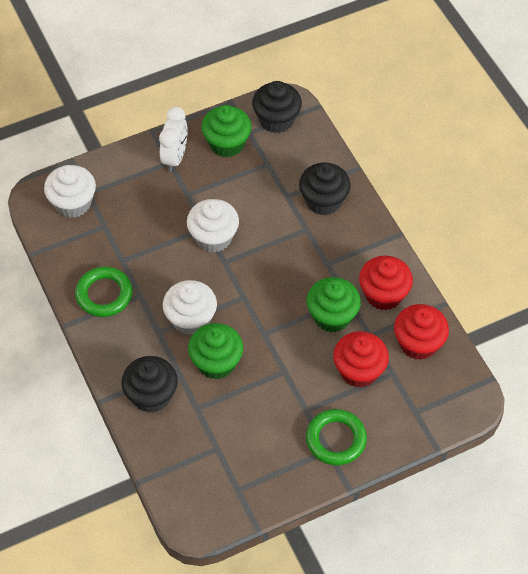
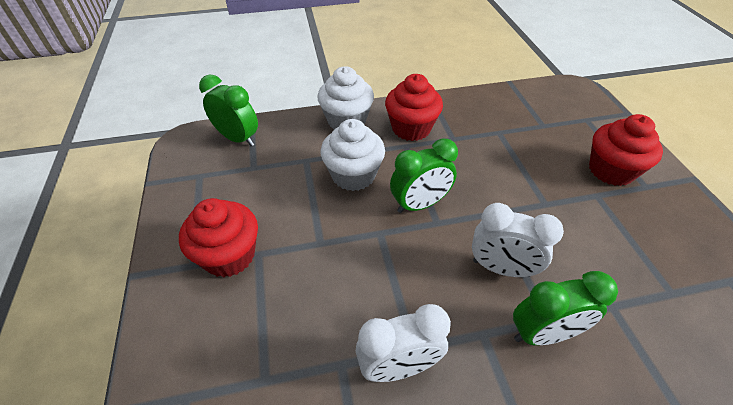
black cupcake: 3 -> 0
green clock: 0 -> 3
green cupcake: 3 -> 0
green ring: 2 -> 0
white clock: 1 -> 2
white cupcake: 3 -> 2

